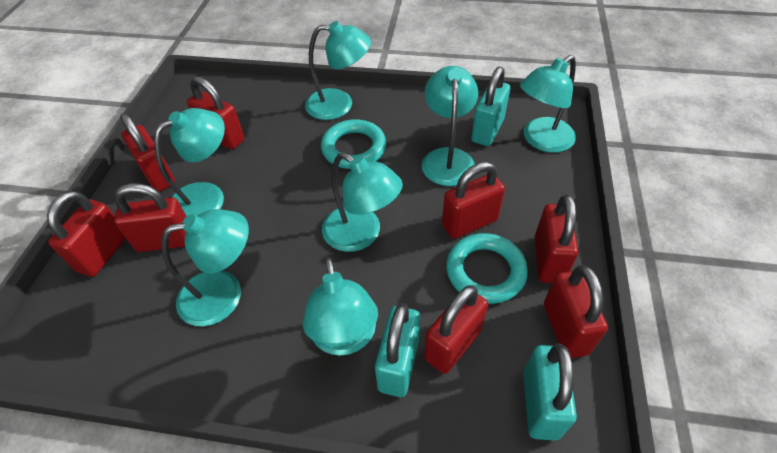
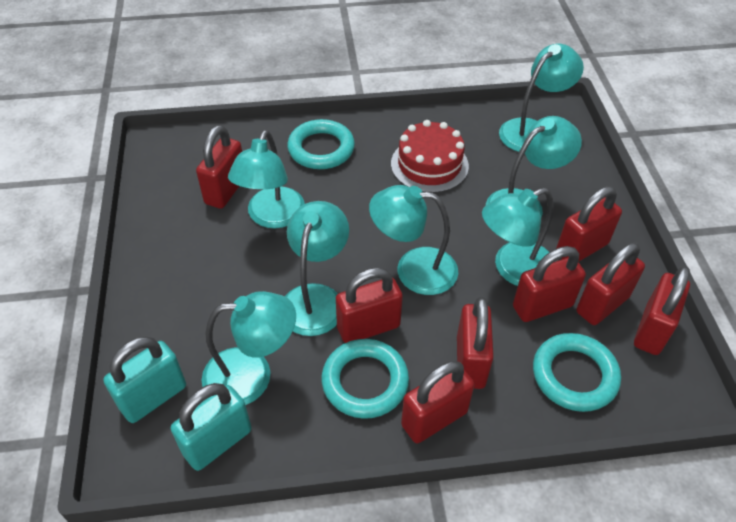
red cake: 0 -> 1
turquoise padlock: 3 -> 2
turquoise ring: 2 -> 3

